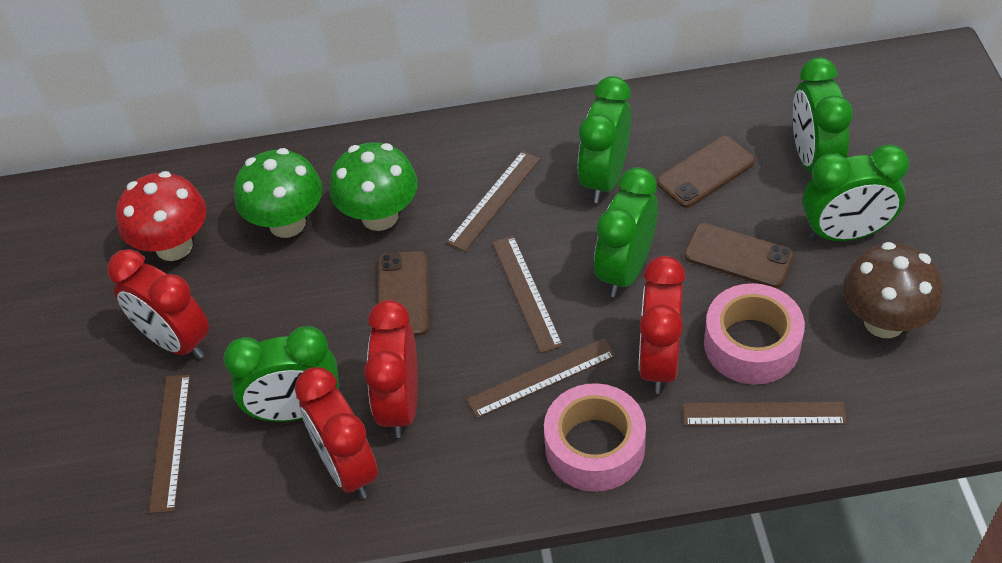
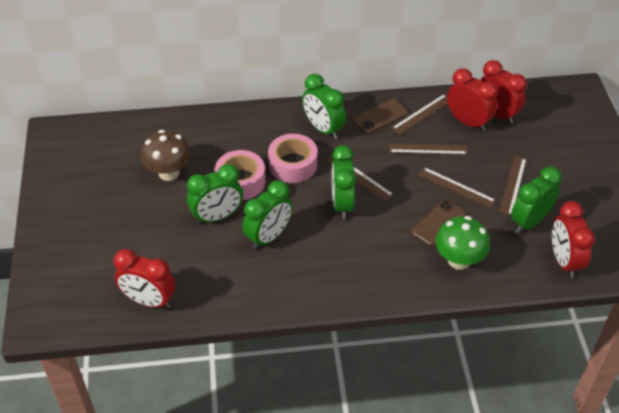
brown phone: 3 -> 2
green mushroom: 2 -> 1
red mushroom: 1 -> 0

